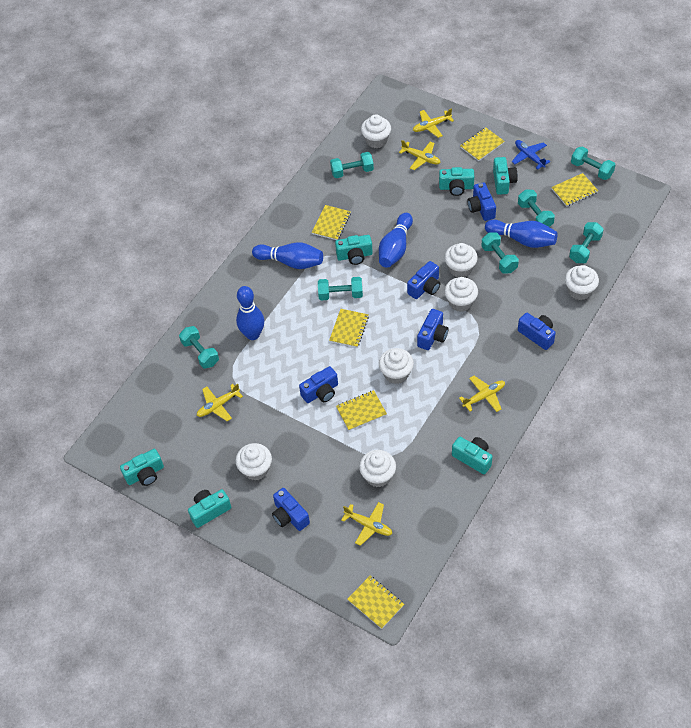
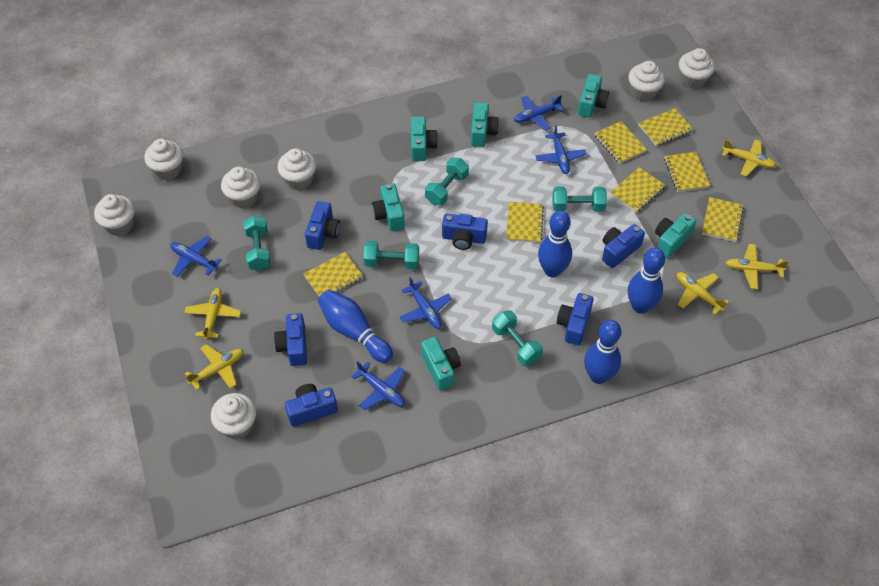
blue plane: 1 -> 5
turquoise dumbbell: 7 -> 5
yellow notebook: 6 -> 7

